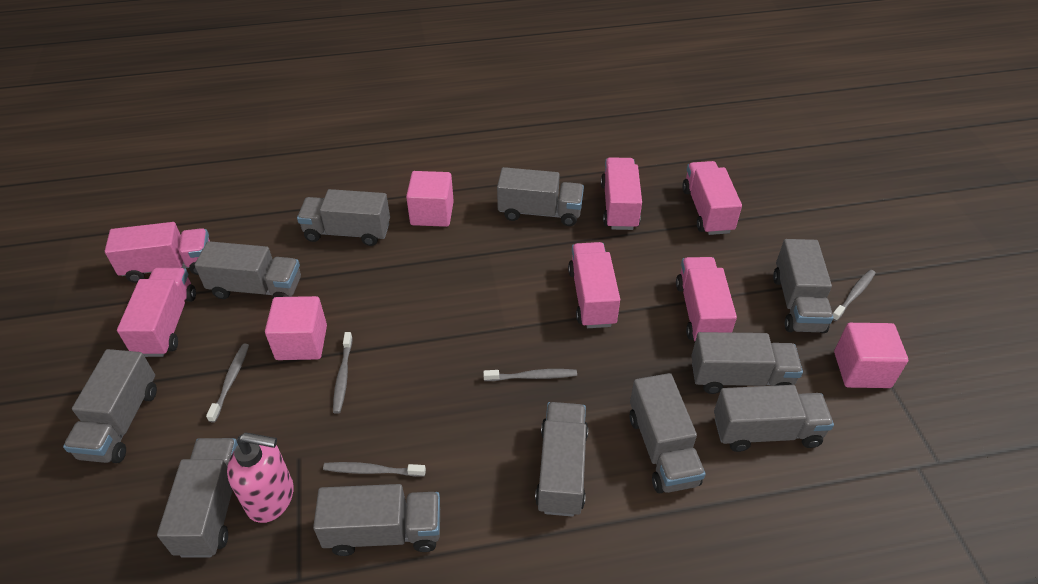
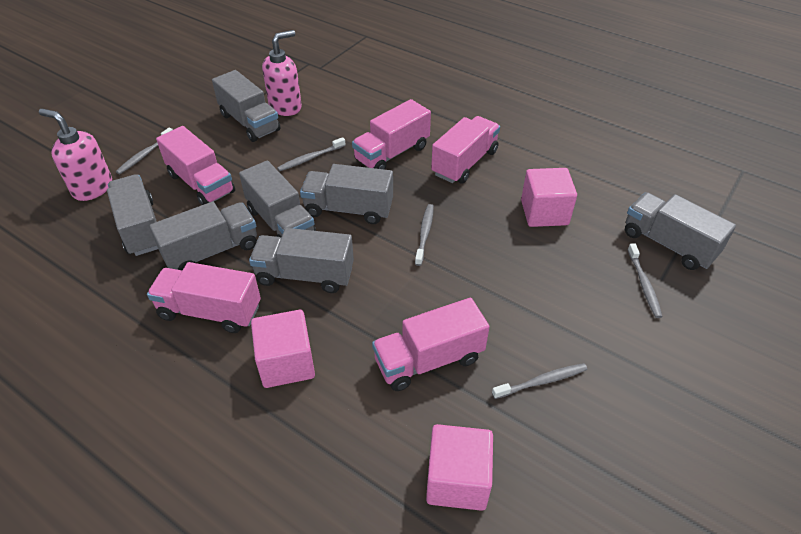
grey truck: 11 -> 7
pink soap dispenser: 1 -> 2
pink truck: 6 -> 5

